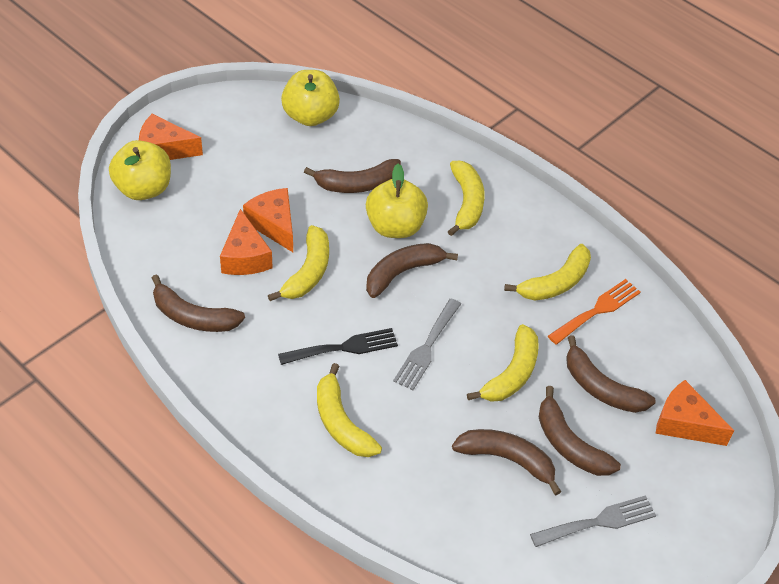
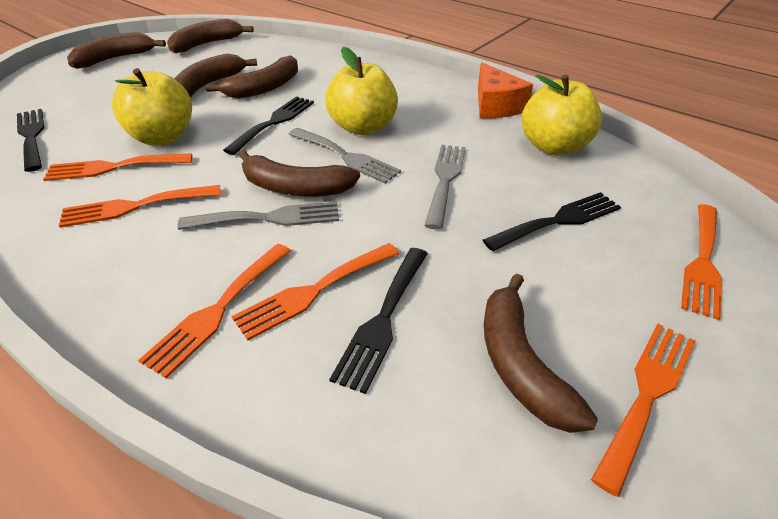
black fork: 1 -> 4
grey fork: 2 -> 3
orange cheese: 4 -> 1
orange fork: 1 -> 6
yellow banana: 5 -> 0

